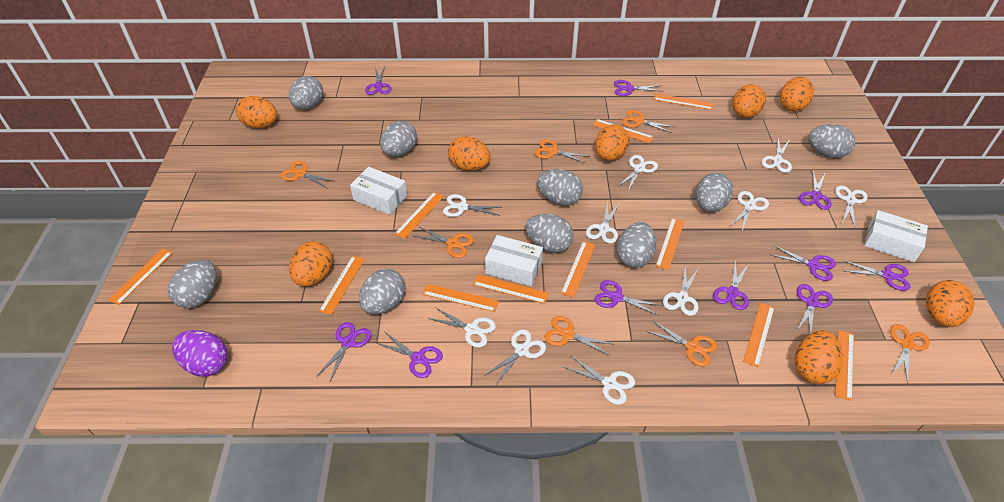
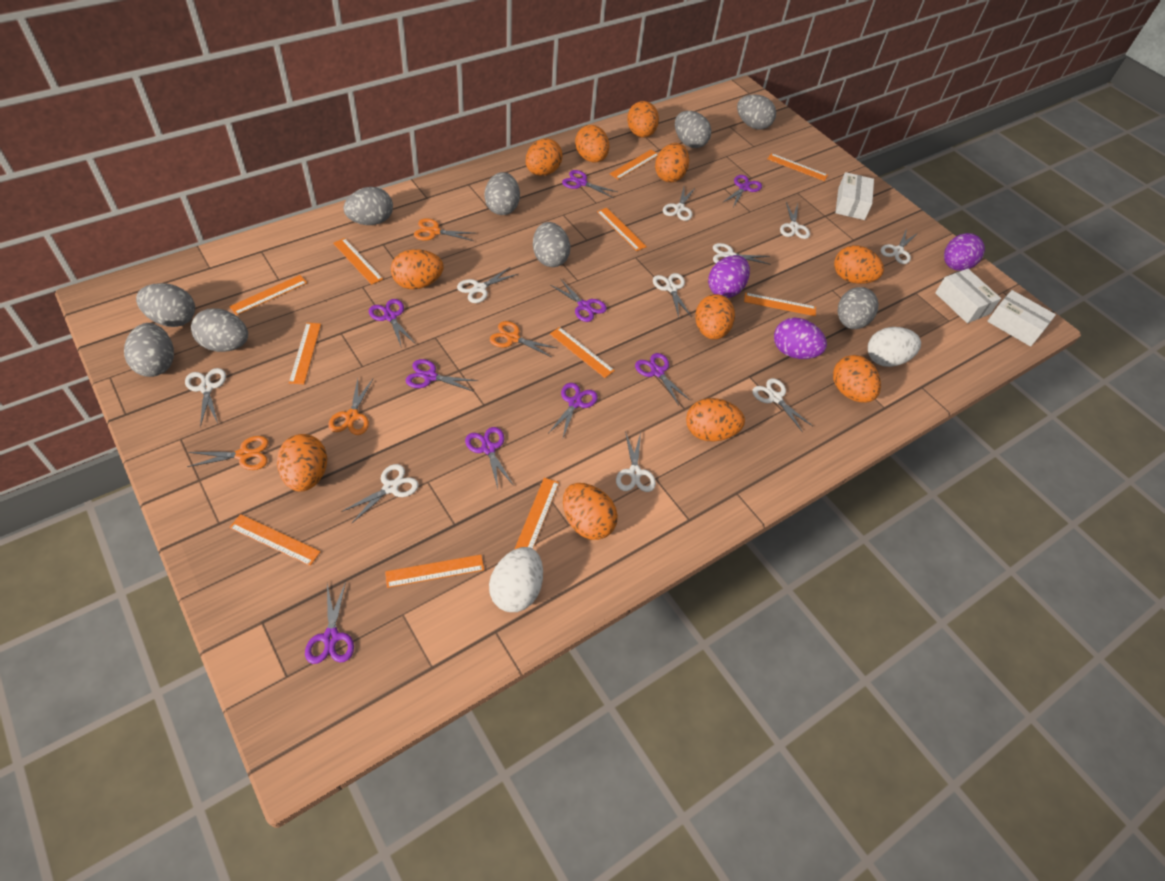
orange egg: 8 -> 11
orange scissors: 7 -> 4
purple egg: 1 -> 3
purple scissors: 10 -> 9
white egg: 0 -> 2

